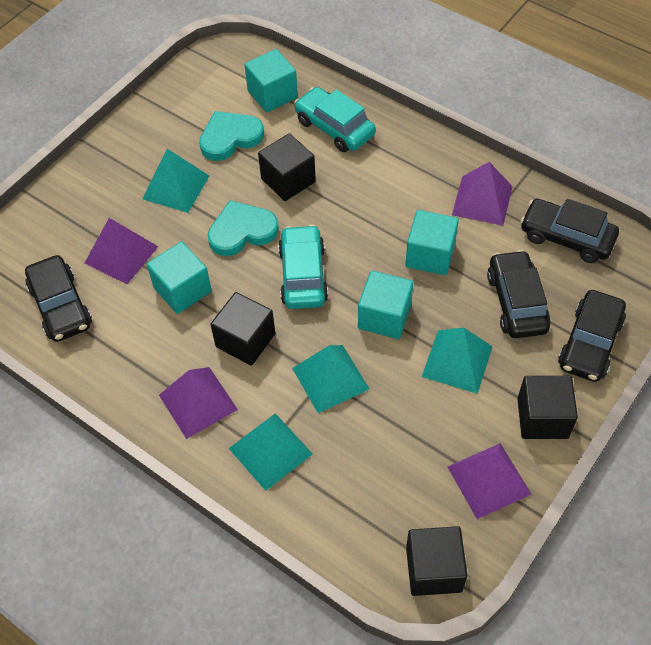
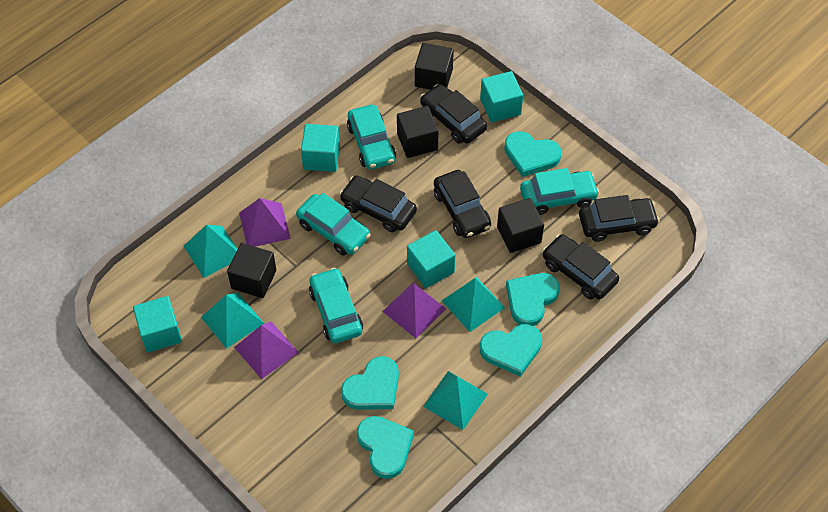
black car: 4 -> 5
purple pyramid: 4 -> 3
turquoise car: 2 -> 4
turquoise heart: 2 -> 5

